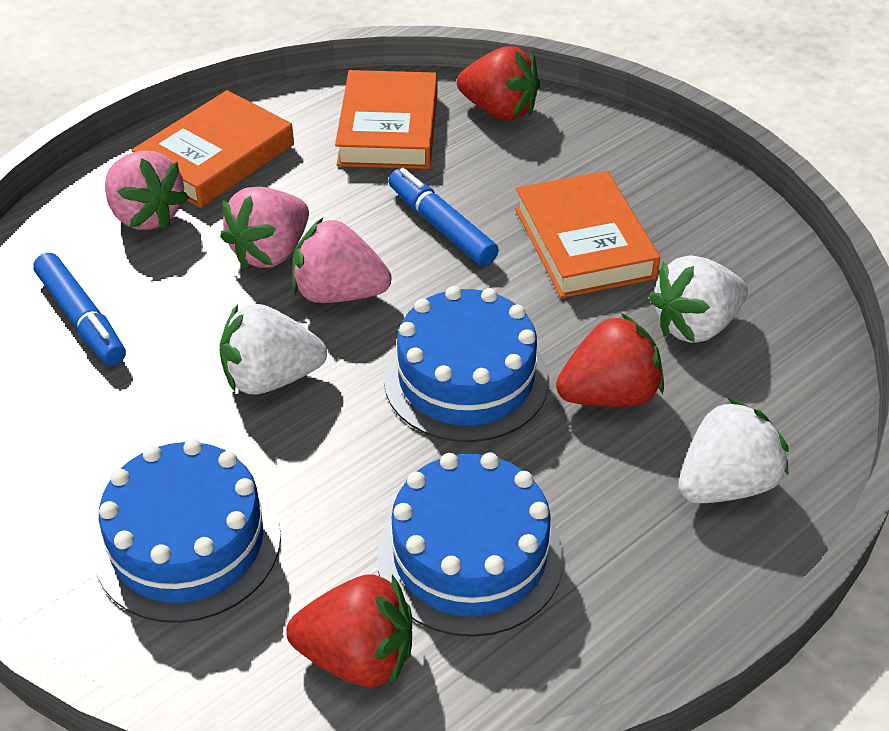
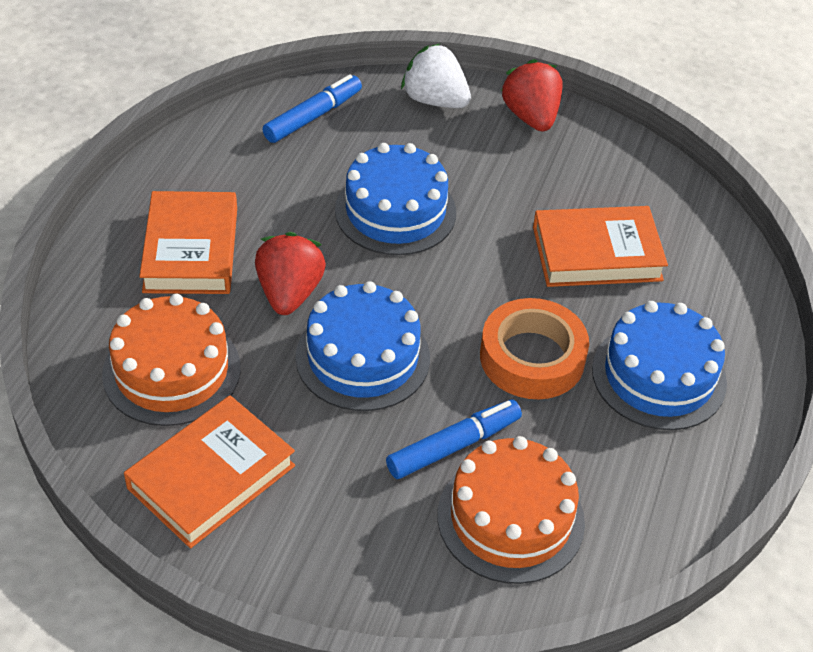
orange cake: 0 -> 2
orange tape: 0 -> 1
pink strawberry: 3 -> 0
red strawberry: 3 -> 2
white strawberry: 3 -> 1

